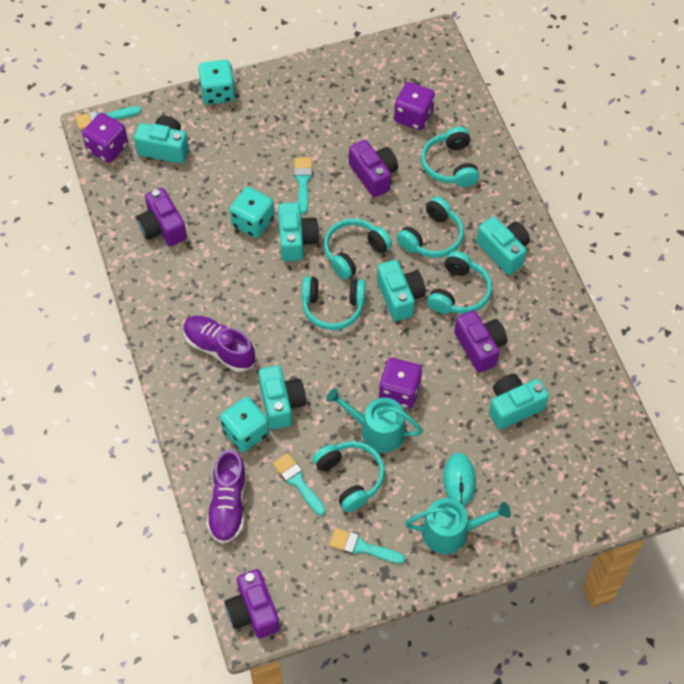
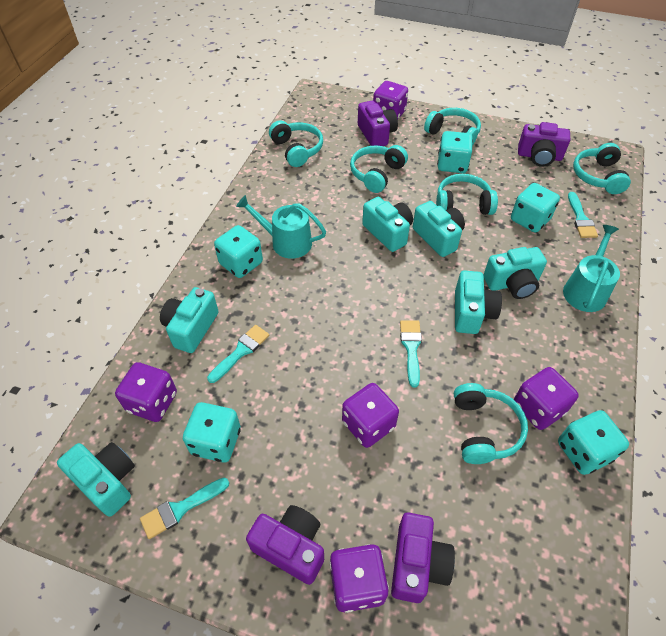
purple dice: 3 -> 5
purple shoe: 2 -> 0
turquoise dice: 3 -> 5
turquoise mouse: 1 -> 0

